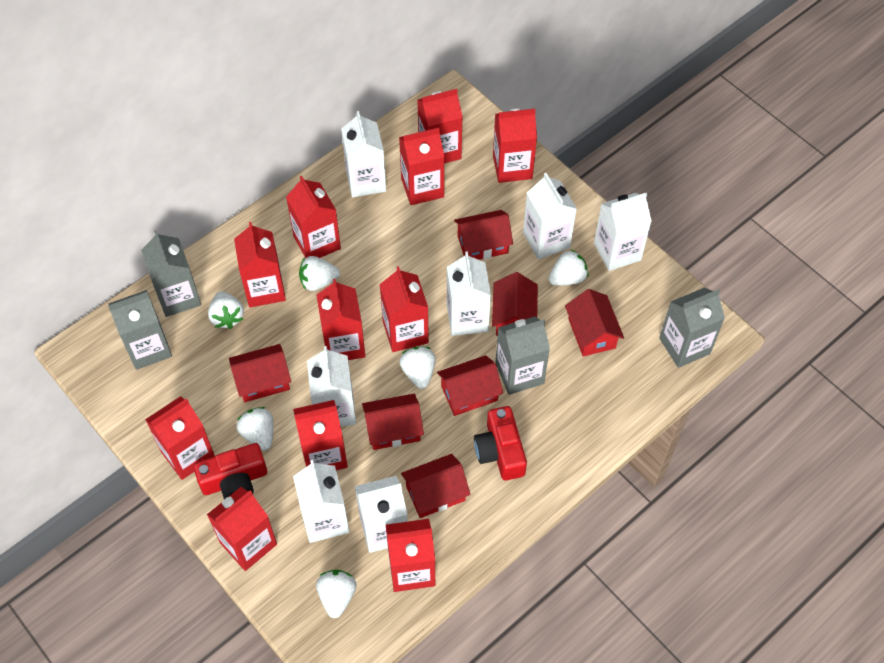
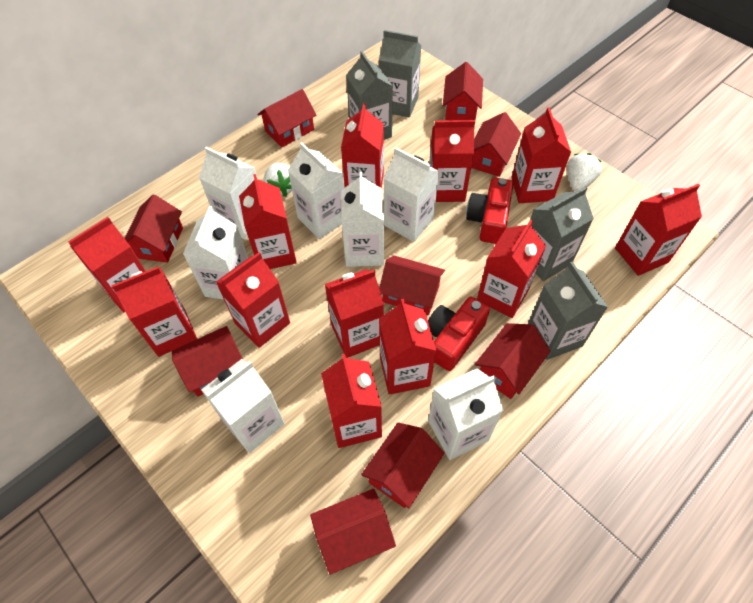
red carton: 11 -> 12
red house: 7 -> 9
white strawberry: 6 -> 2

